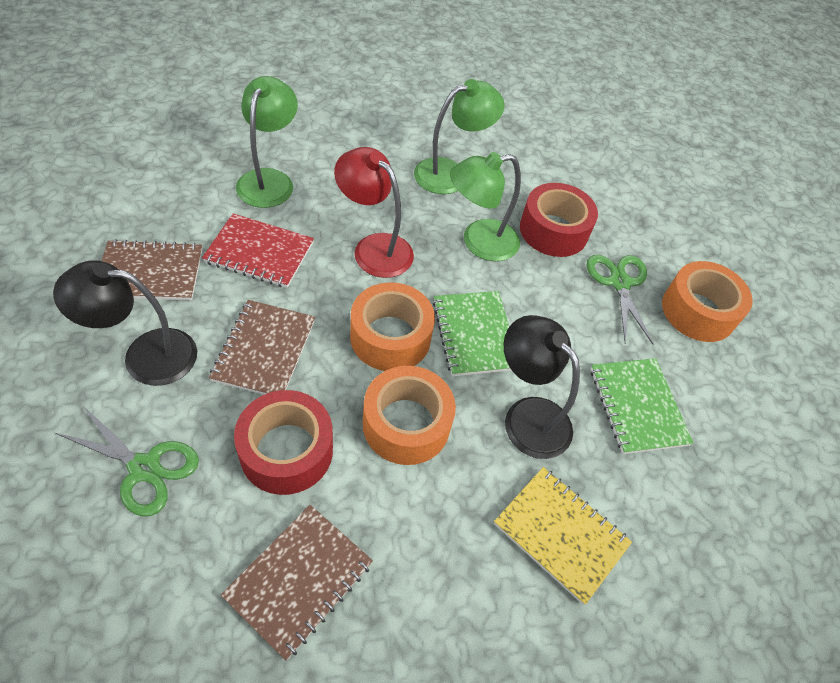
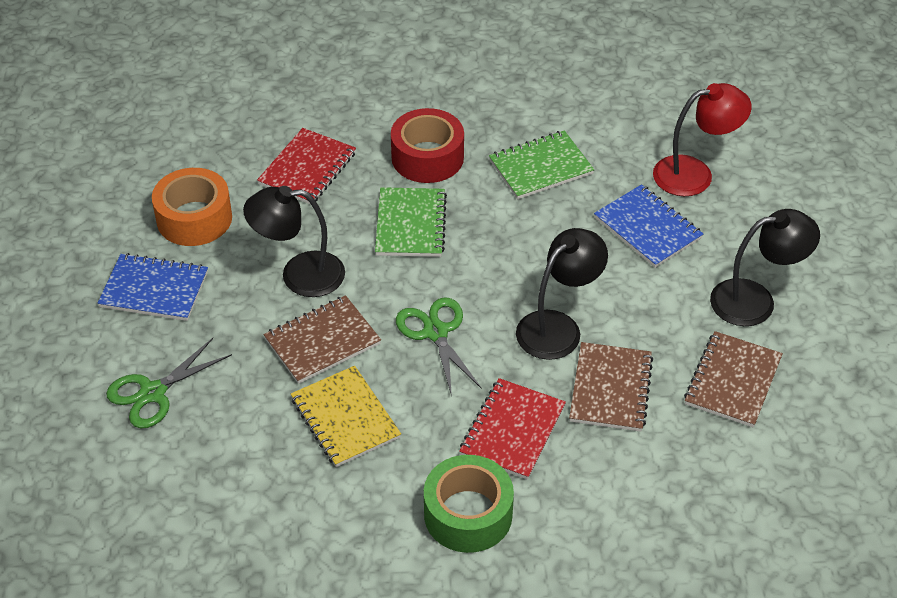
black lamp: 2 -> 3
blue notebook: 0 -> 2
green lamp: 3 -> 0
green tape: 0 -> 1
orange tape: 3 -> 1
red notebook: 1 -> 2
red tape: 2 -> 1

